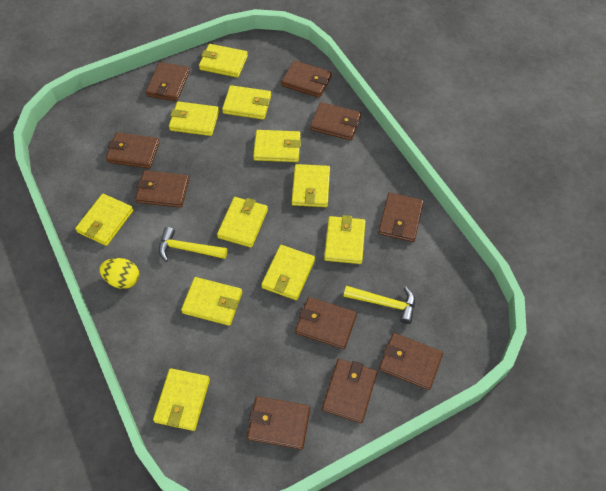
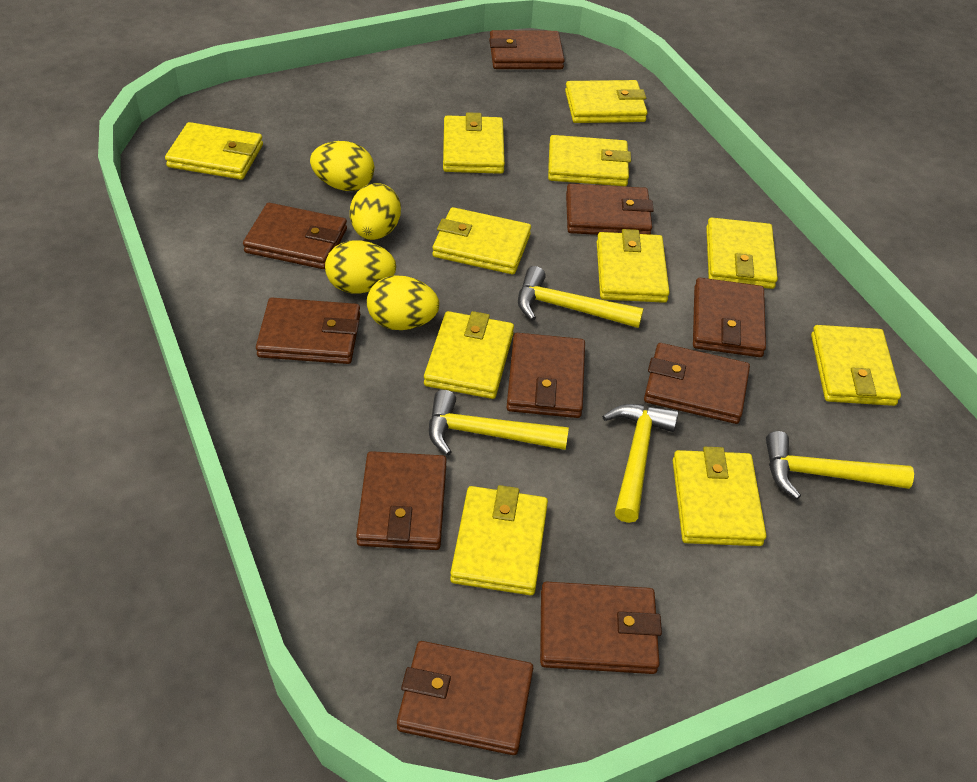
yellow egg: 1 -> 4
yellow hammer: 2 -> 4

